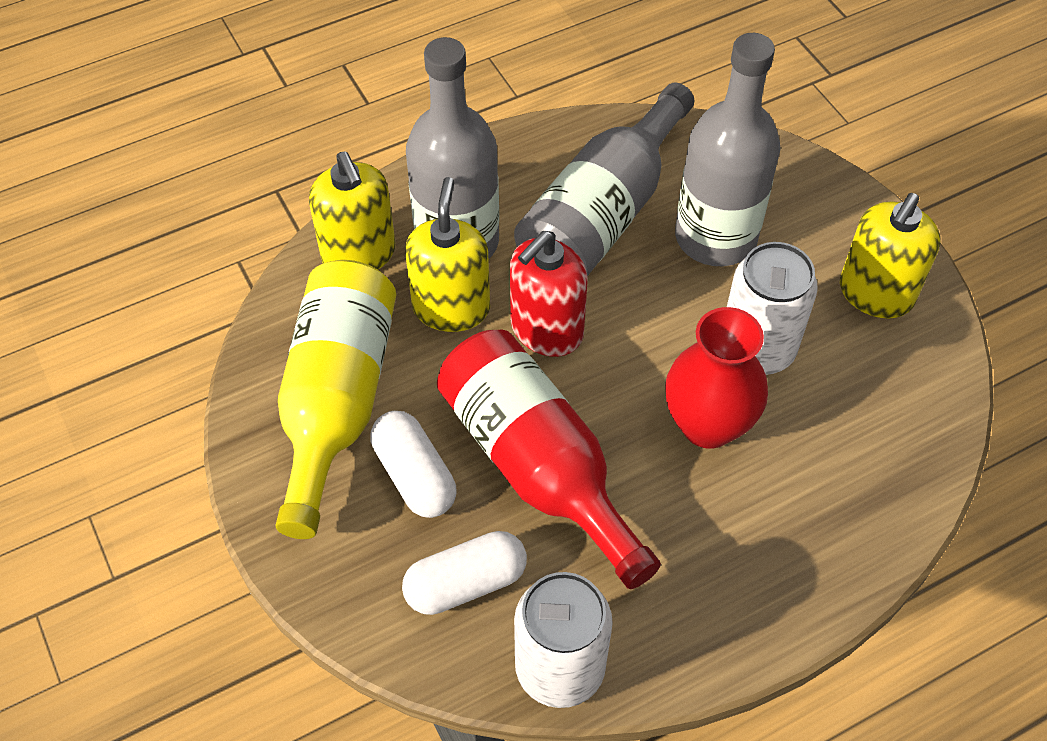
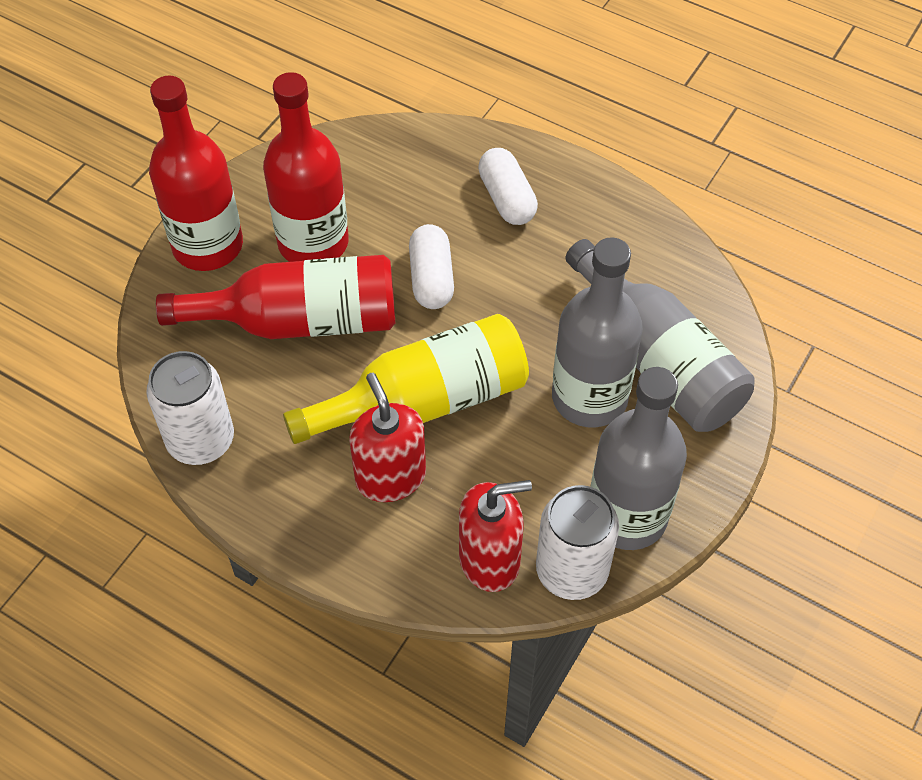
red bottle: 1 -> 3
red soap dispenser: 1 -> 2
red vase: 1 -> 0
yellow soap dispenser: 3 -> 0

